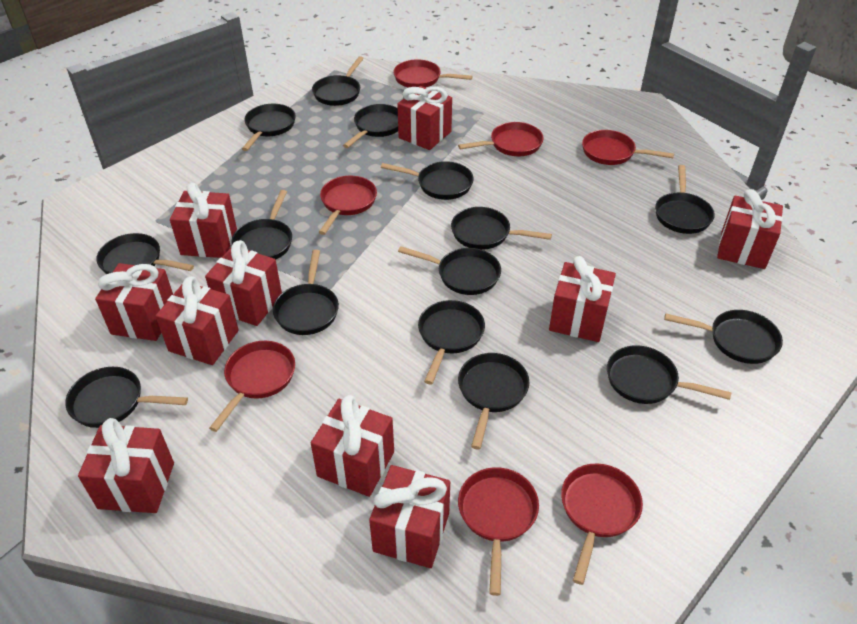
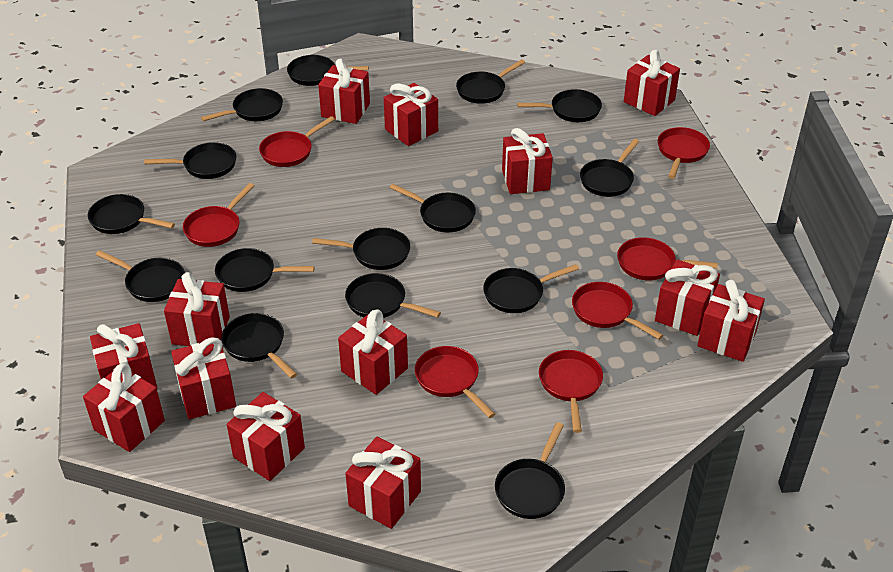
red gift: 10 -> 13

